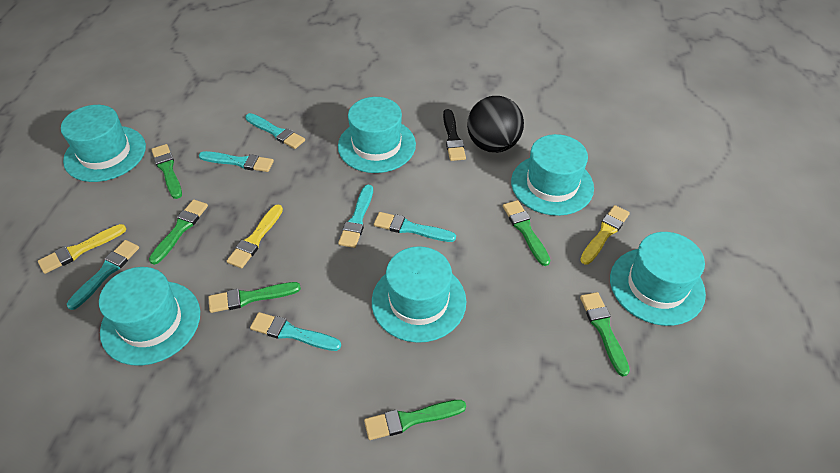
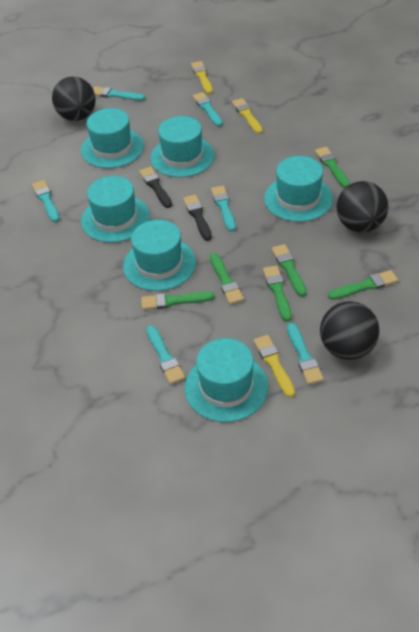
black ball: 1 -> 3
black brush: 1 -> 2

